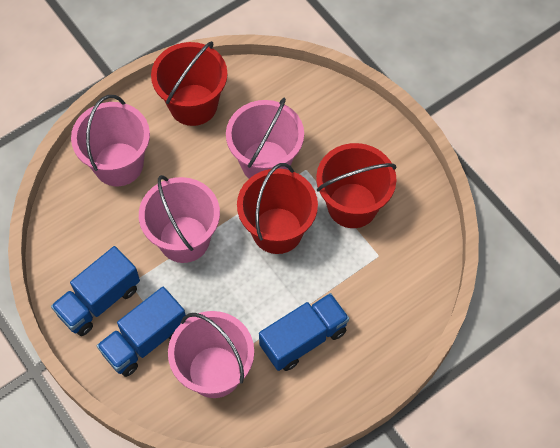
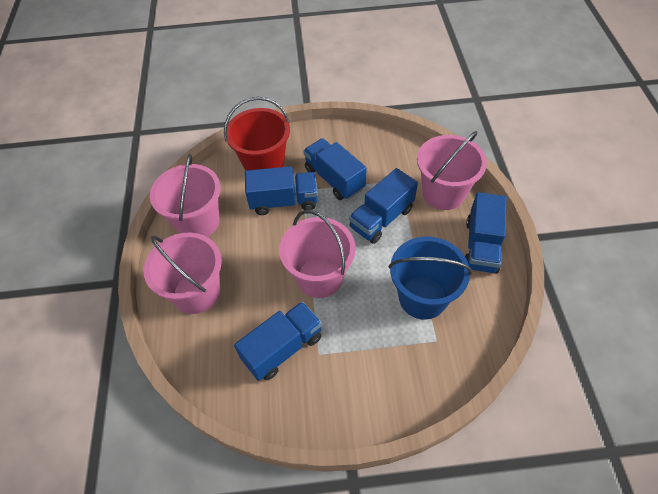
blue bucket: 0 -> 1
blue truck: 3 -> 5
red bucket: 3 -> 1

